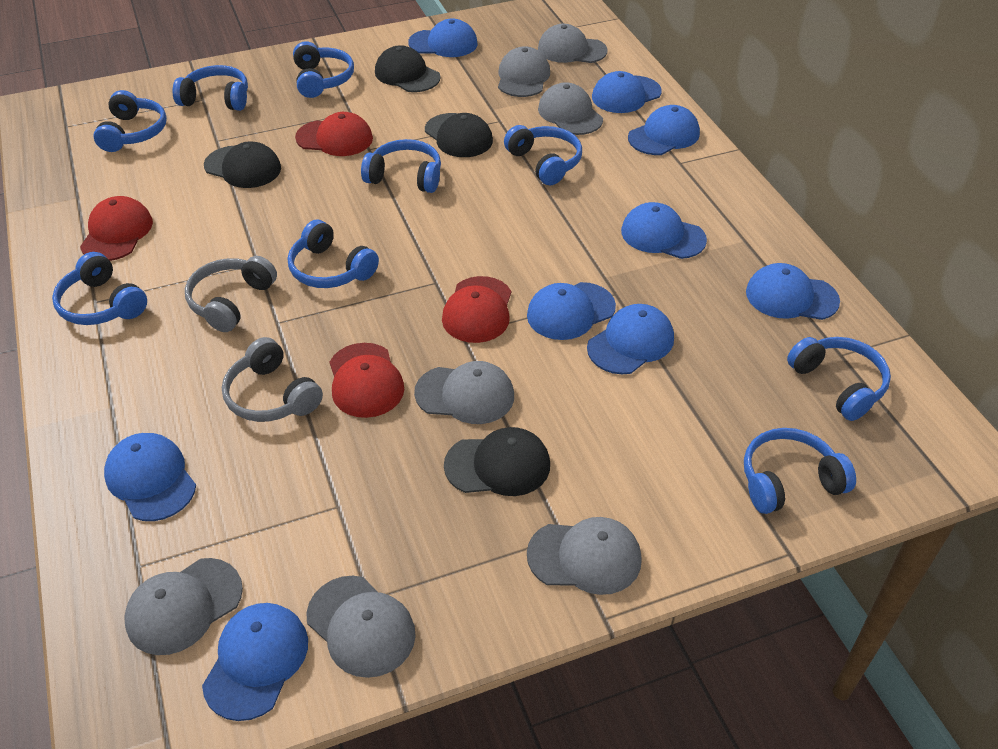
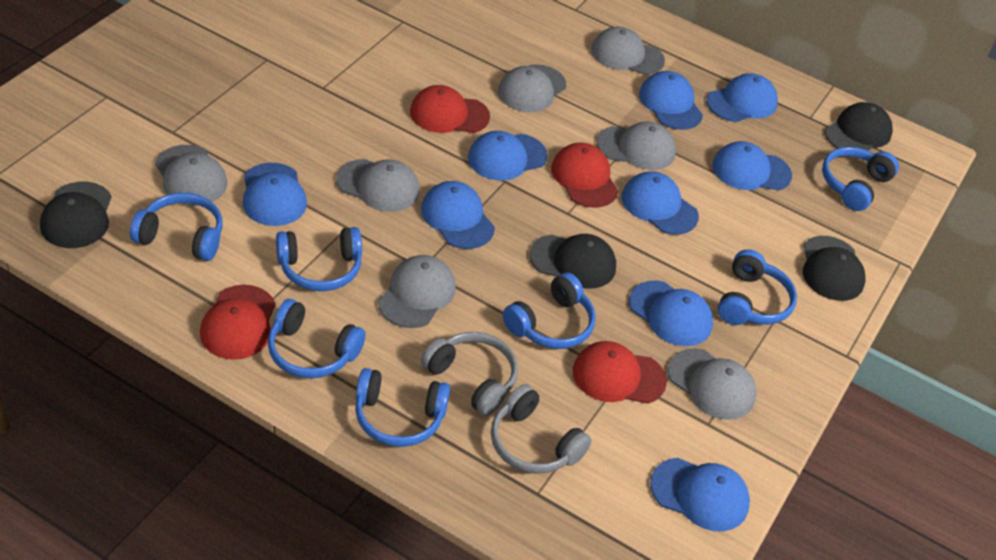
blue headphones: 9 -> 7

